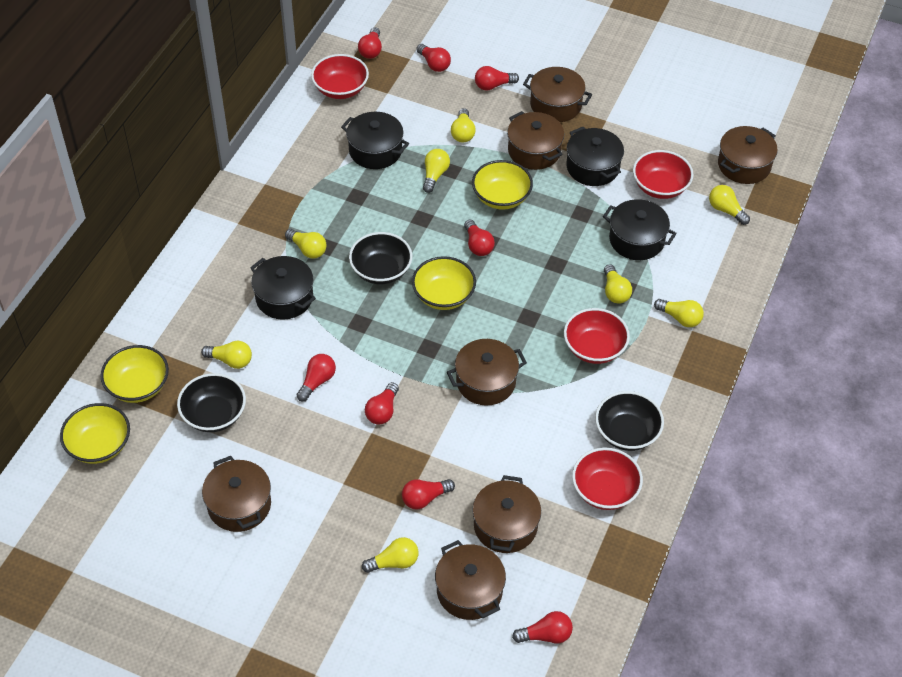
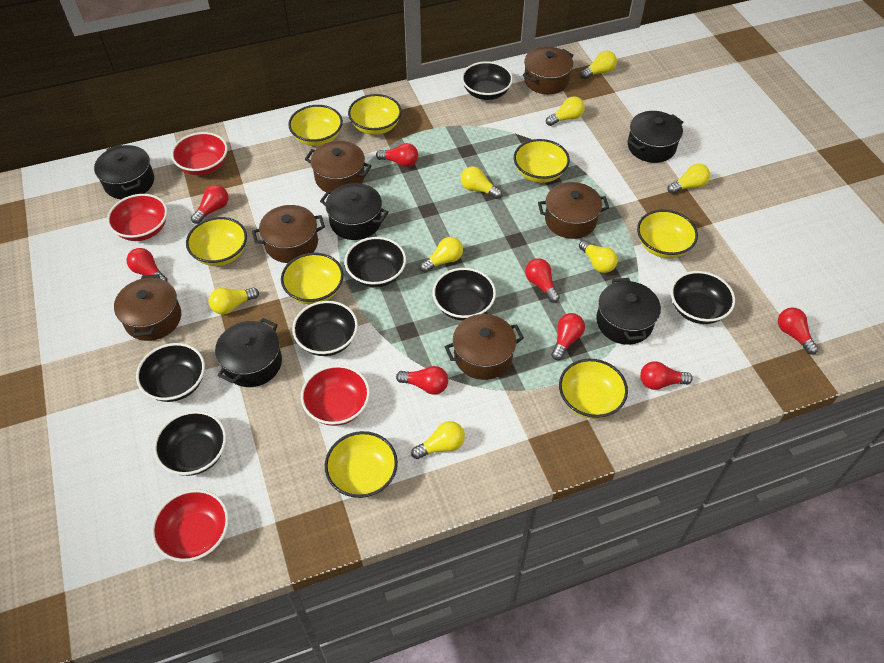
black bowl: 3 -> 7
black pot: 4 -> 5
brown pot: 7 -> 6
yellow bowl: 4 -> 8

